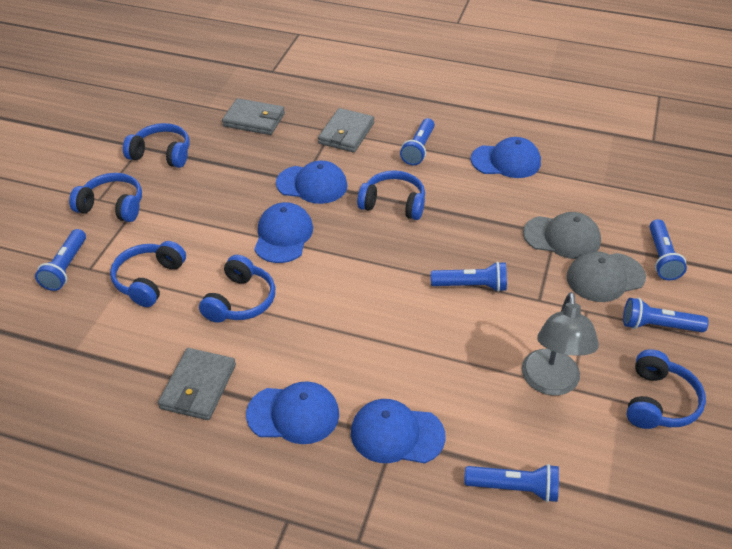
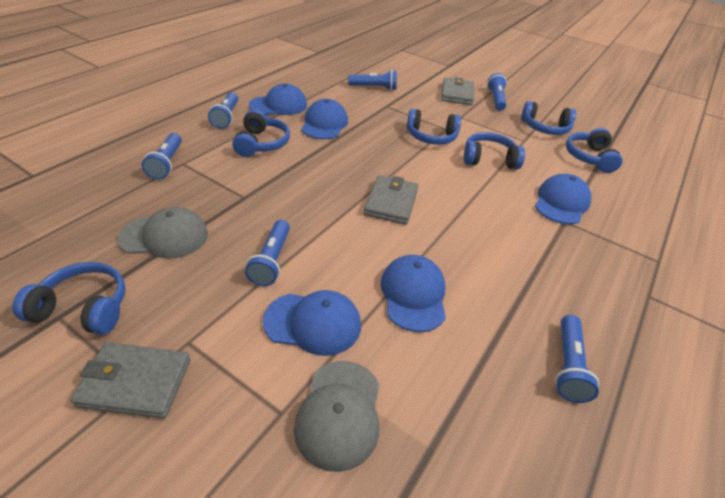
grey lamp: 1 -> 0

